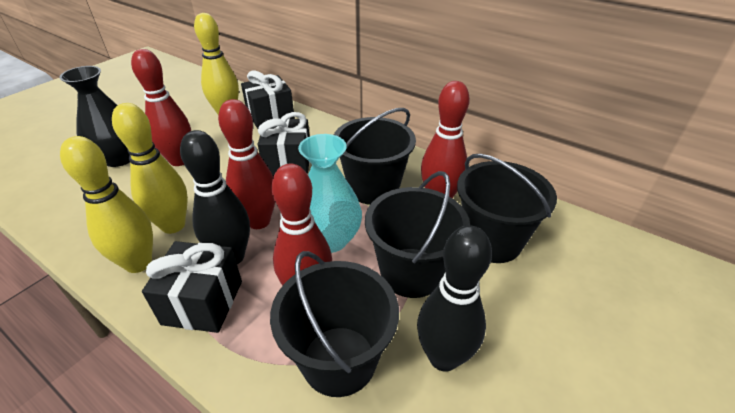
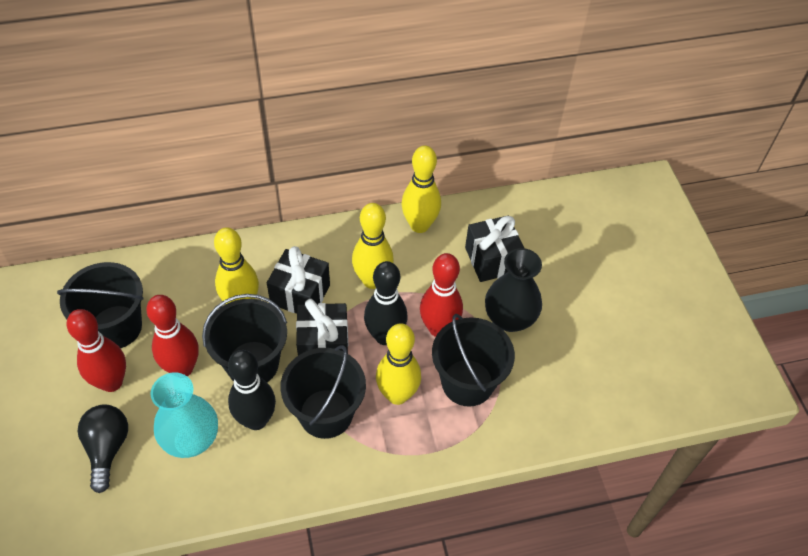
black light bulb: 0 -> 1
red bowling pin: 4 -> 3
yellow bowling pin: 3 -> 4

